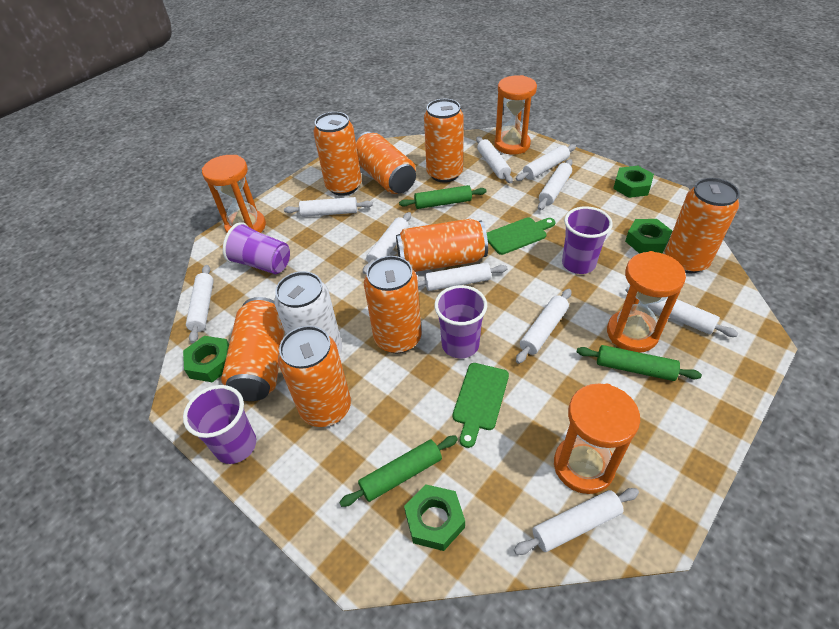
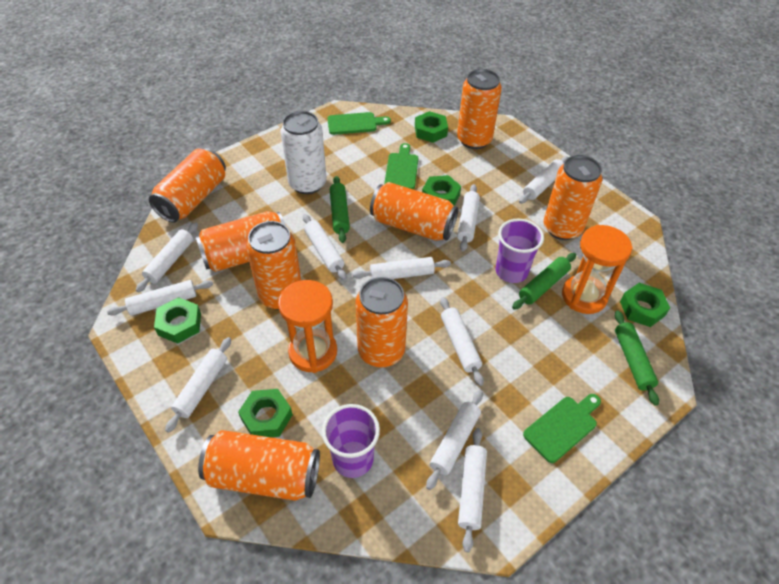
green cutting board: 2 -> 3
green nut: 4 -> 5
orange hourglass: 4 -> 2
purple cup: 4 -> 2

